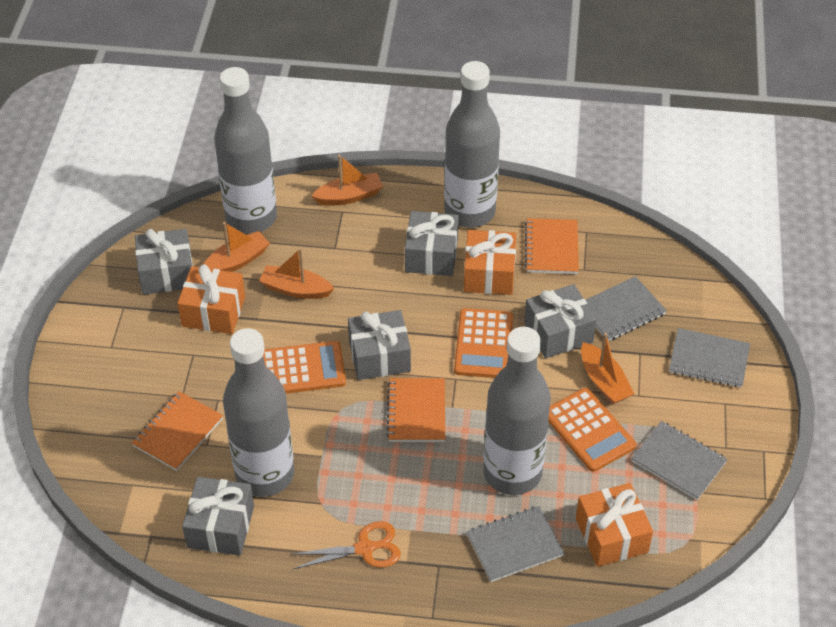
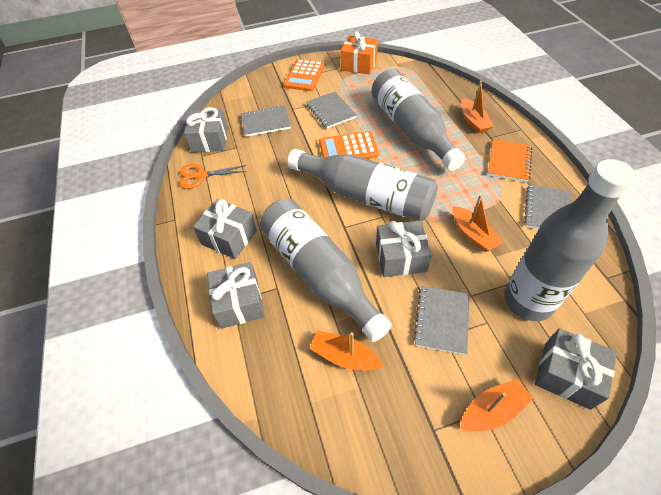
orange calculator: 3 -> 2
orange gift: 3 -> 1
orange notebook: 3 -> 1

